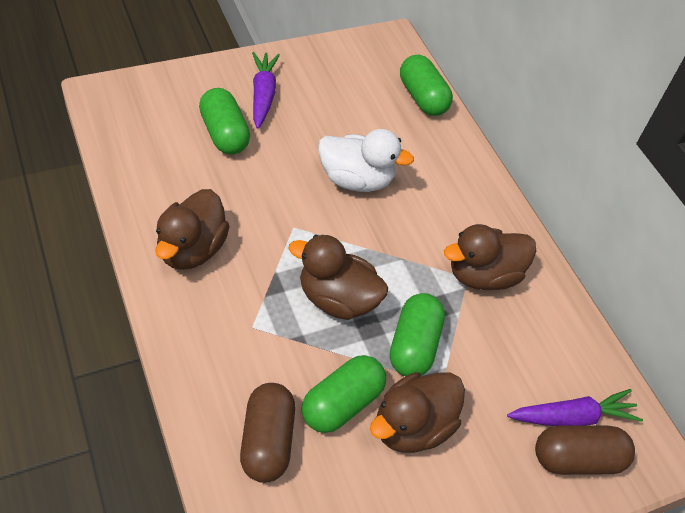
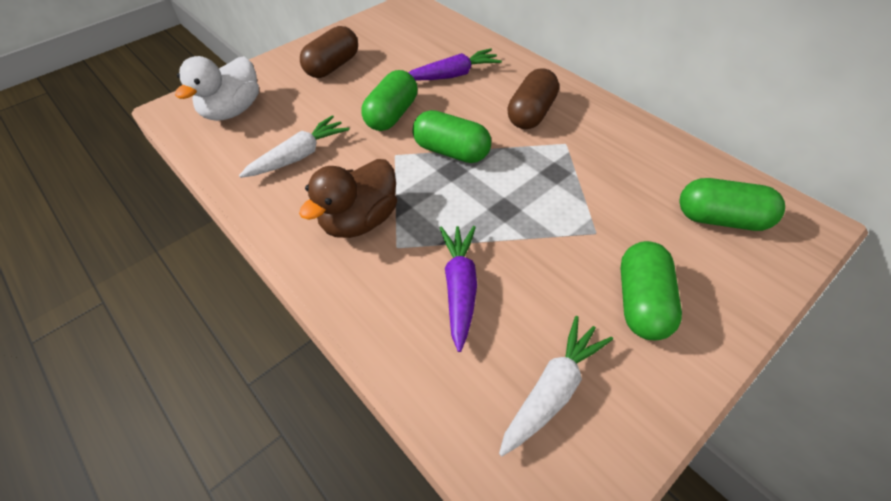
brown duck: 4 -> 1
white carrot: 0 -> 2

